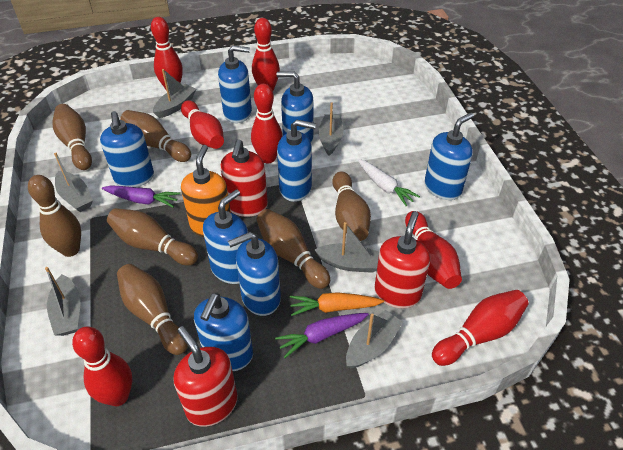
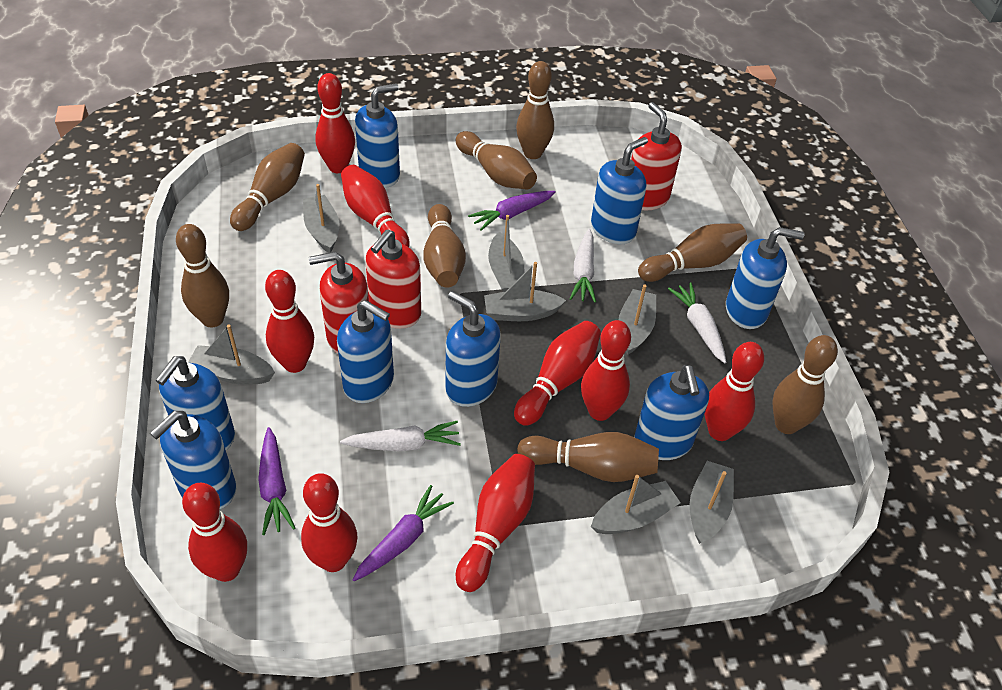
brown bowling pin: 7 -> 8
grey boat: 6 -> 7
orange carrot: 1 -> 0
orange soap dispenser: 1 -> 0
purple carrot: 2 -> 3
red bowling pin: 7 -> 9
white carrot: 1 -> 3

